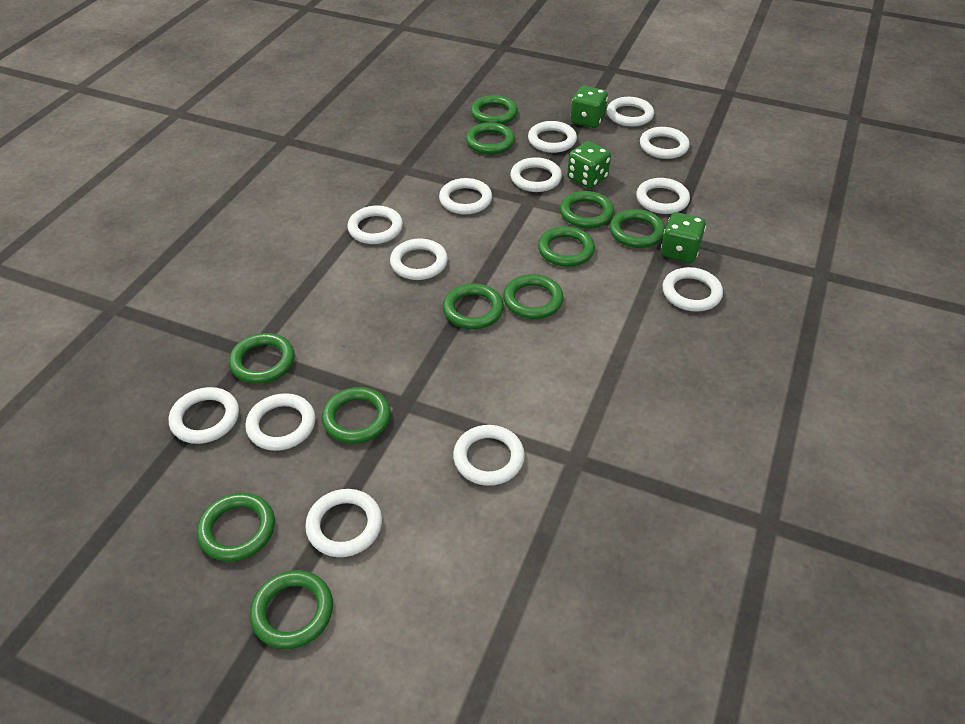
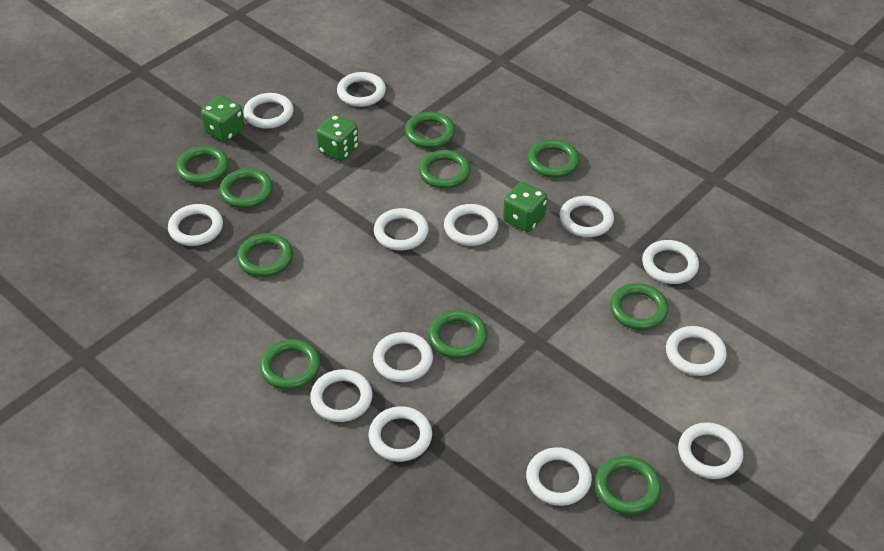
green ring: 11 -> 10

